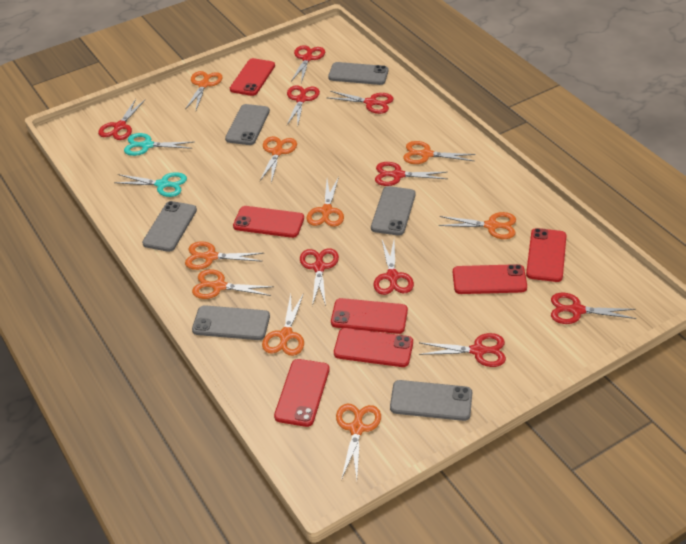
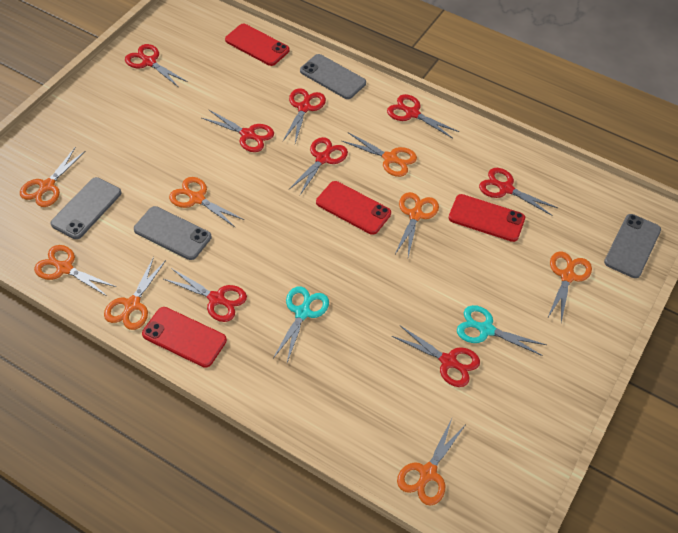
grey phone: 6 -> 4
orange scissors: 9 -> 8
red phone: 7 -> 4
red scissors: 9 -> 8

